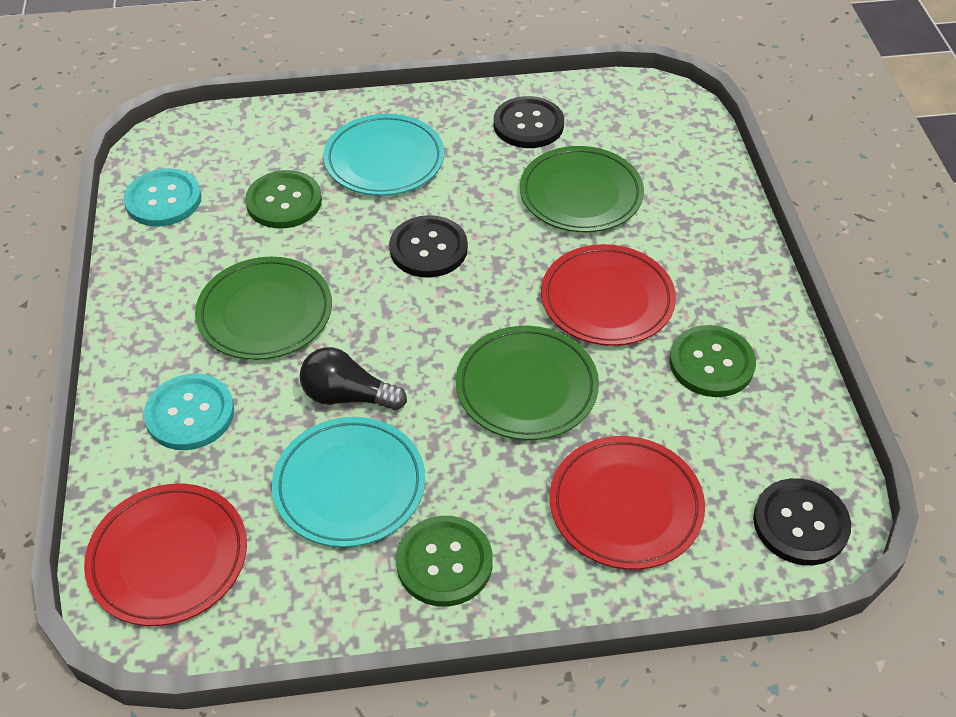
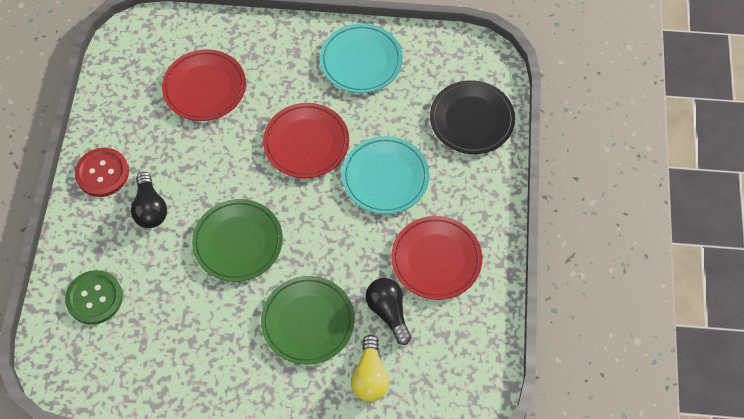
black button: 3 -> 0
black light bulb: 1 -> 2
black plate: 0 -> 1
green button: 3 -> 1
green plate: 3 -> 2
red button: 0 -> 1
turquoise button: 2 -> 0
yellow light bulb: 0 -> 1

